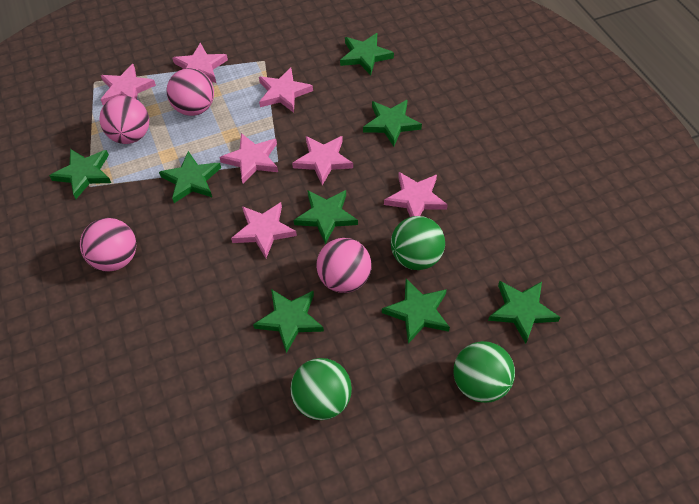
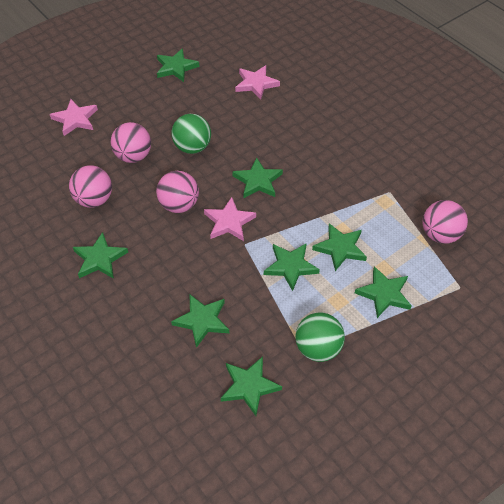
green ball: 3 -> 2
pink star: 7 -> 3

